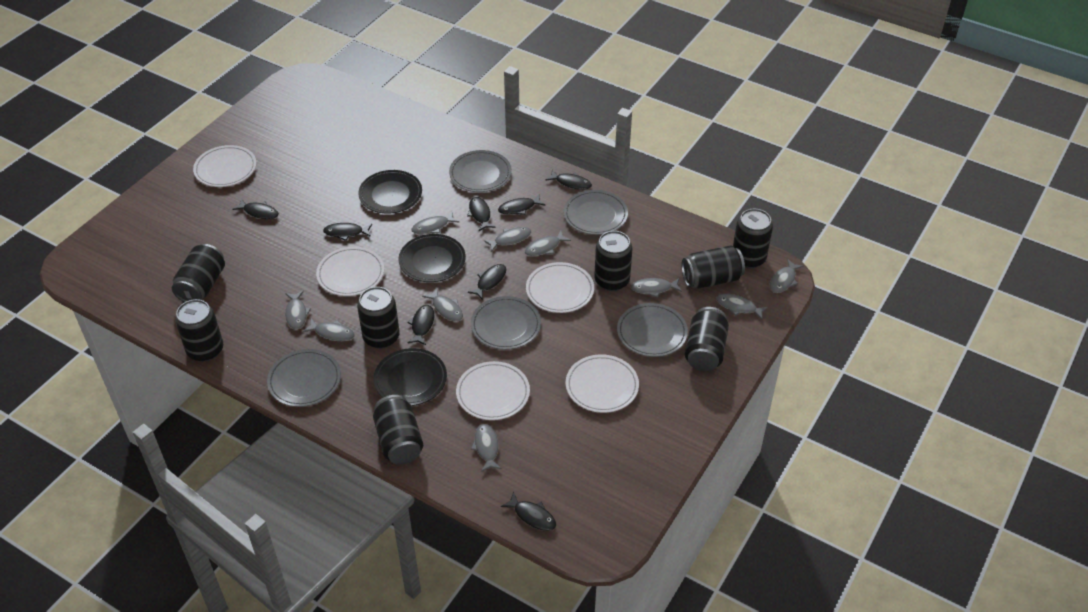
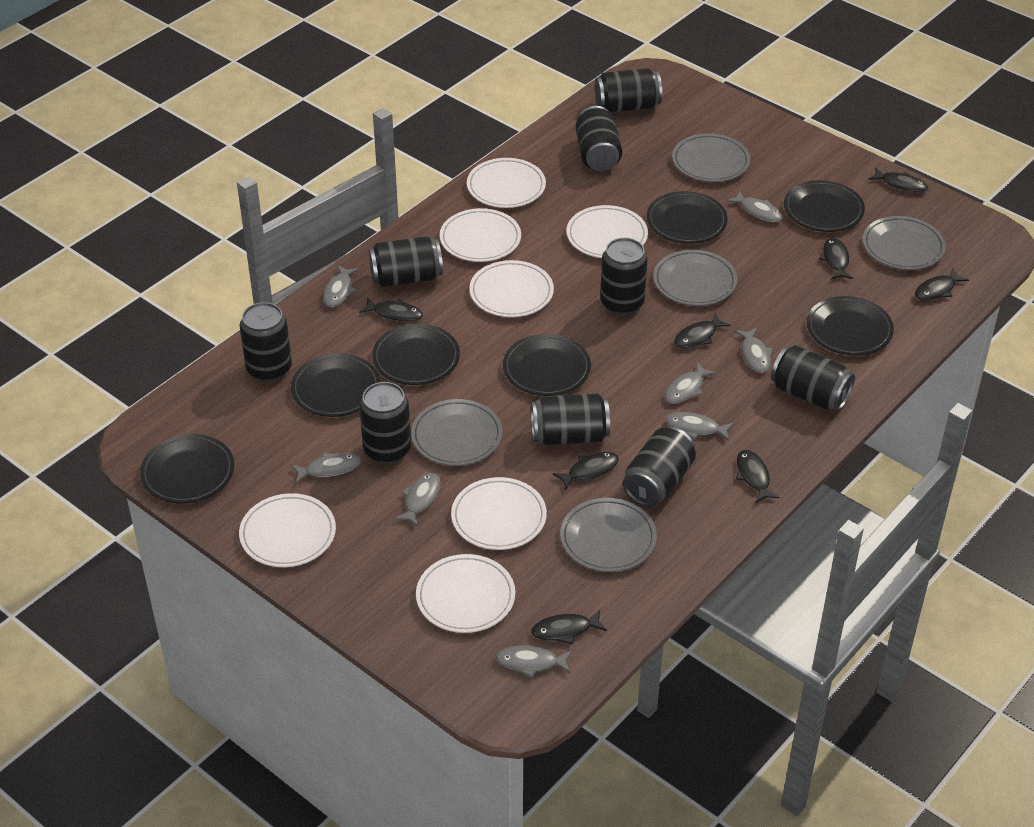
black can: 8 -> 9
black plate: 3 -> 7
grey fish: 10 -> 8
white plate: 5 -> 7

